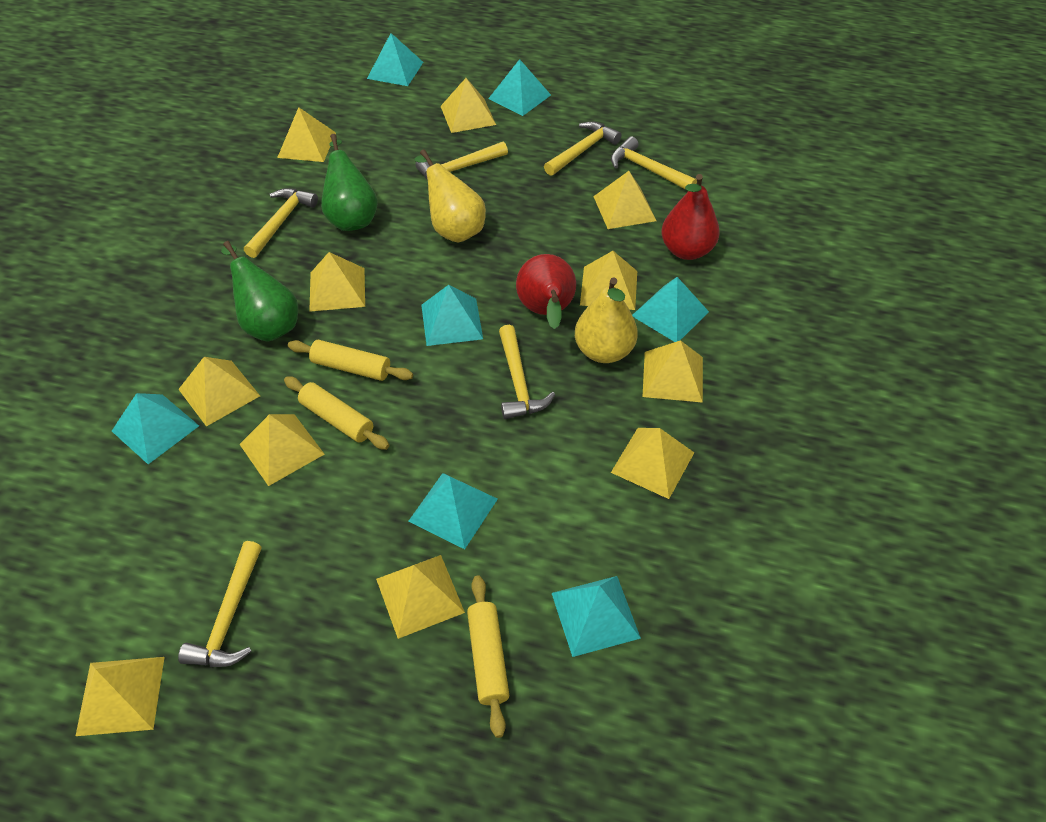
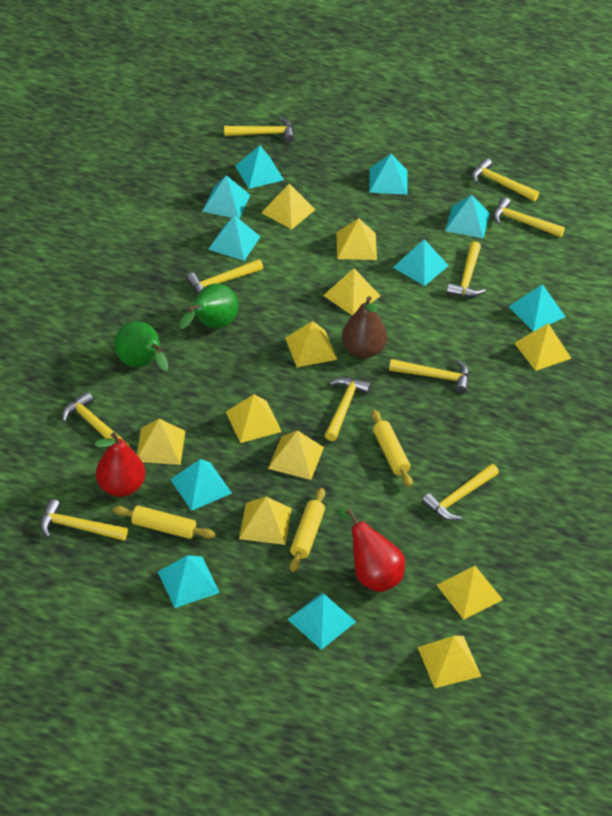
brown pear: 0 -> 1
turquoise pyramid: 7 -> 10
yellow hammer: 6 -> 10
yellow pear: 2 -> 0

